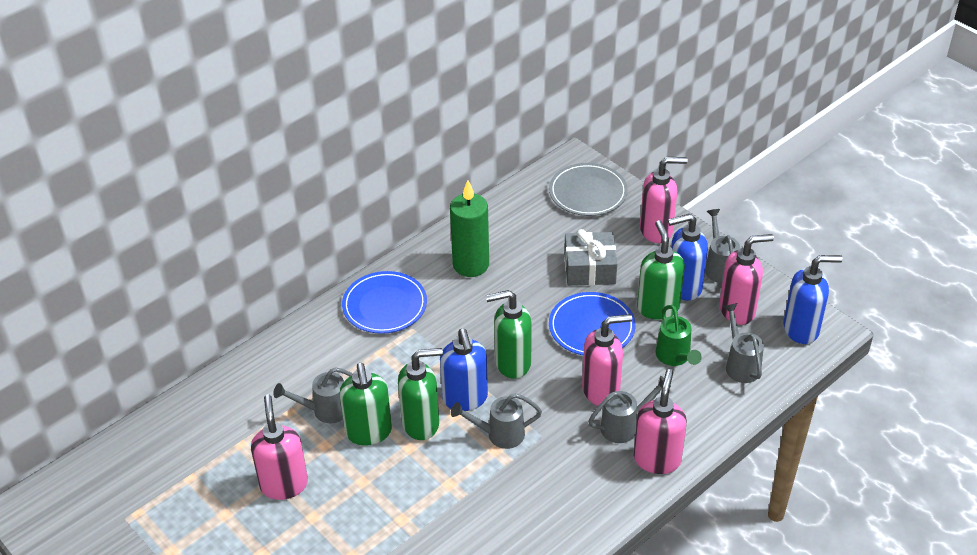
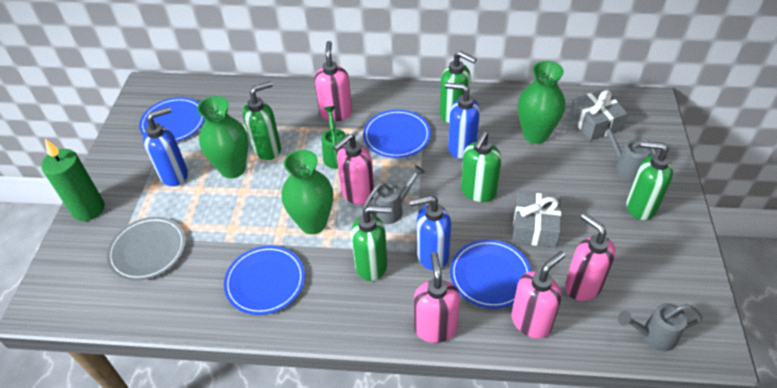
blue plate: 2 -> 4
green soap dispenser: 4 -> 5
green vase: 0 -> 3
grey gift: 1 -> 2
grey watering can: 5 -> 3

